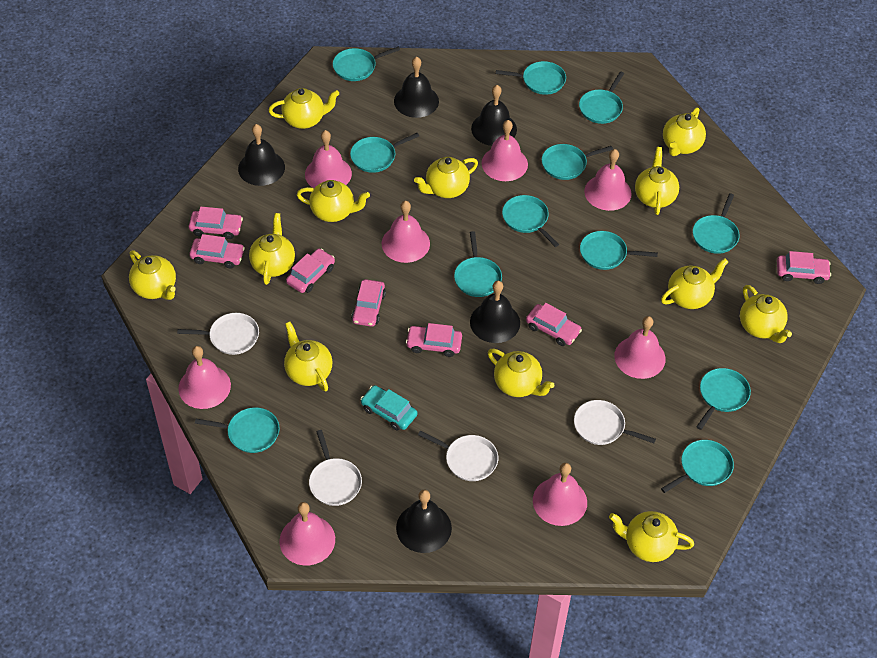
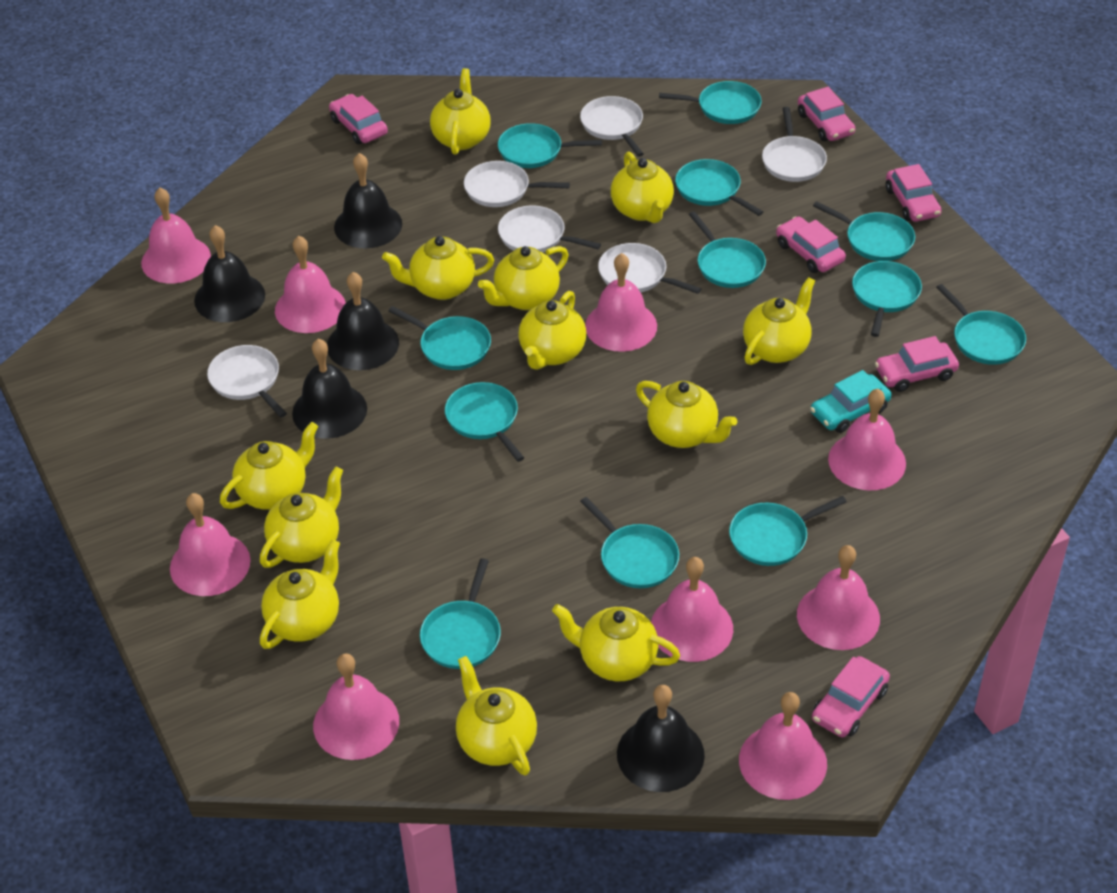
pink bell: 8 -> 9
pink car: 7 -> 6
white pan: 4 -> 6

